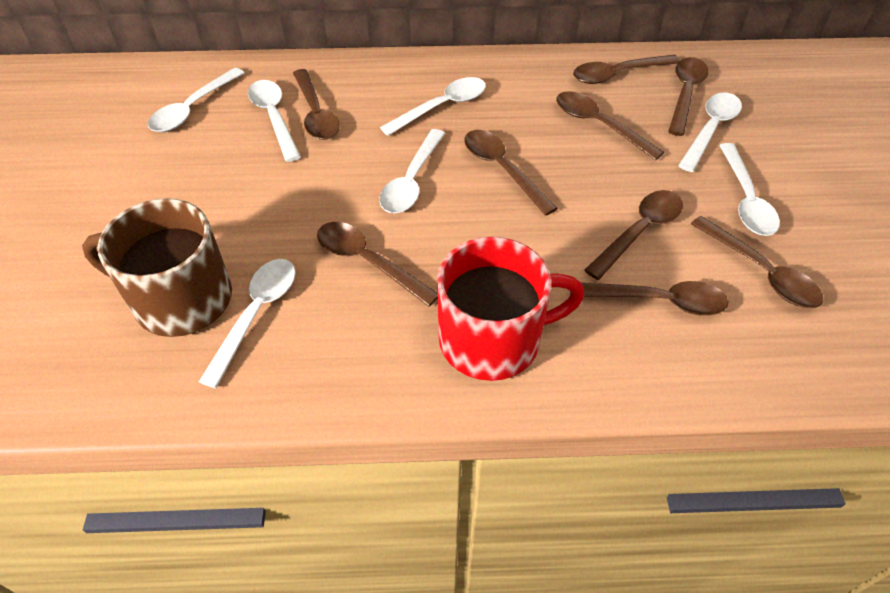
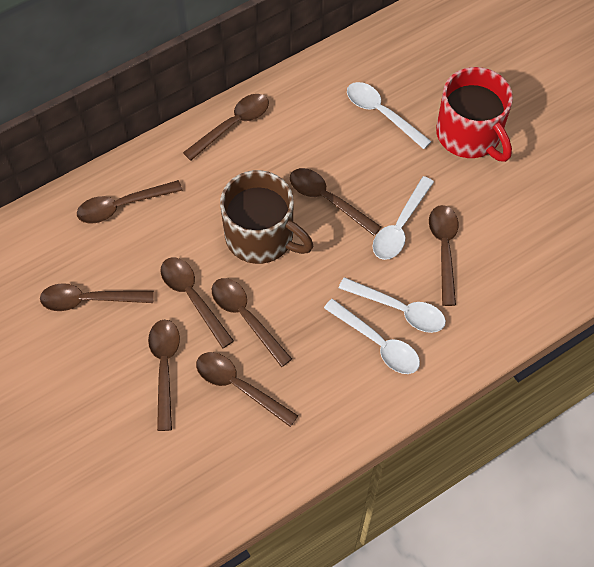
white spoon: 7 -> 4

